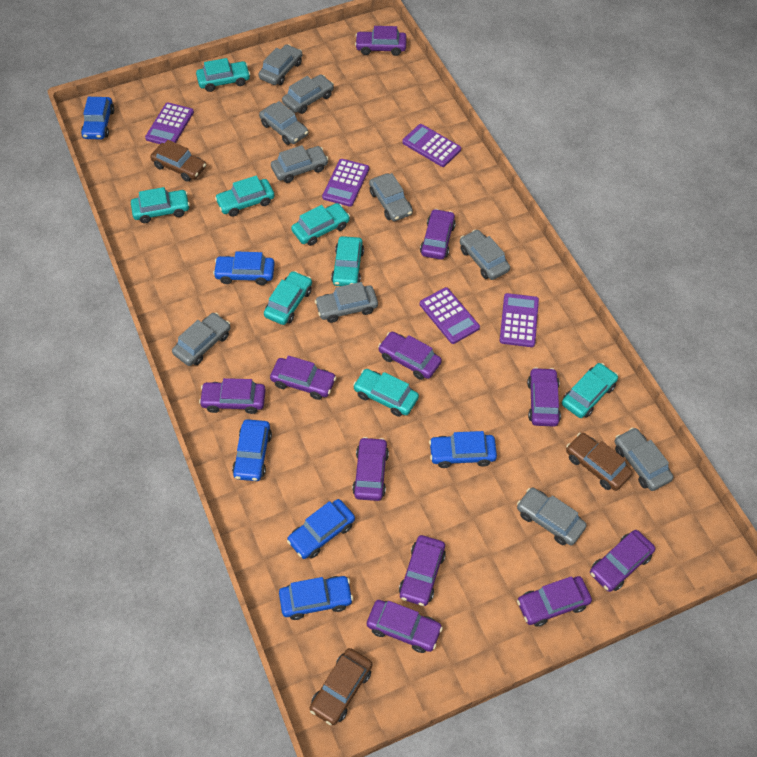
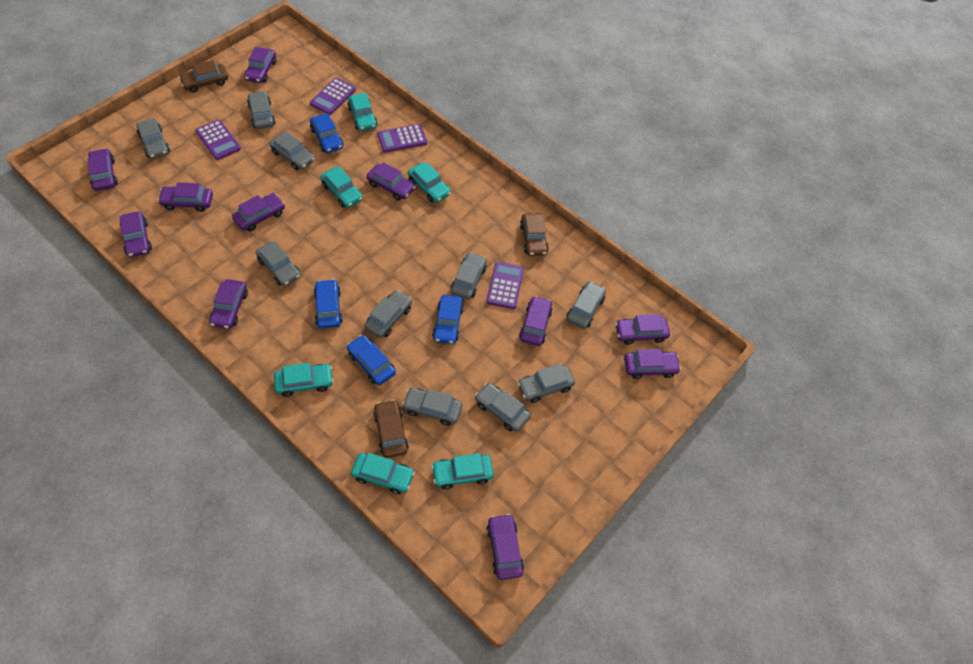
blue car: 6 -> 4
purple calculator: 5 -> 4
turquoise car: 8 -> 6

